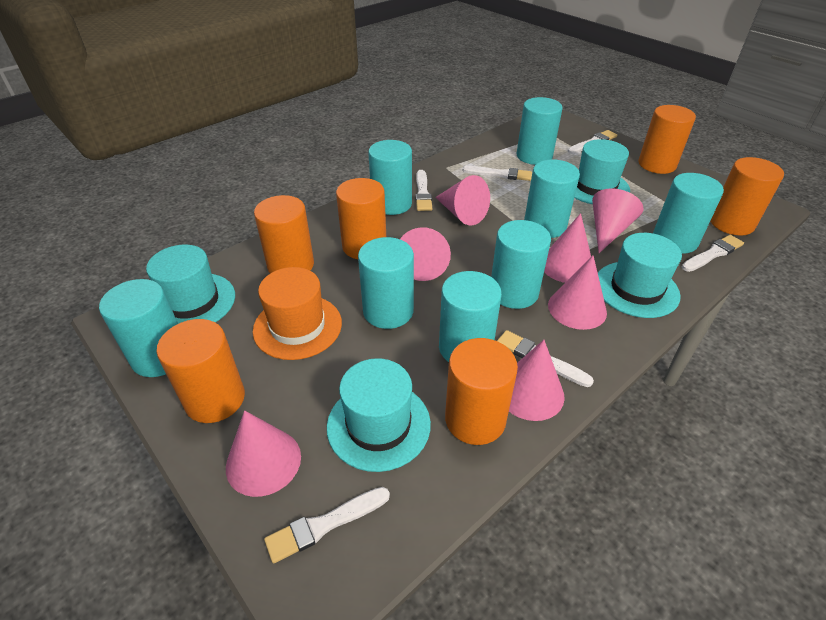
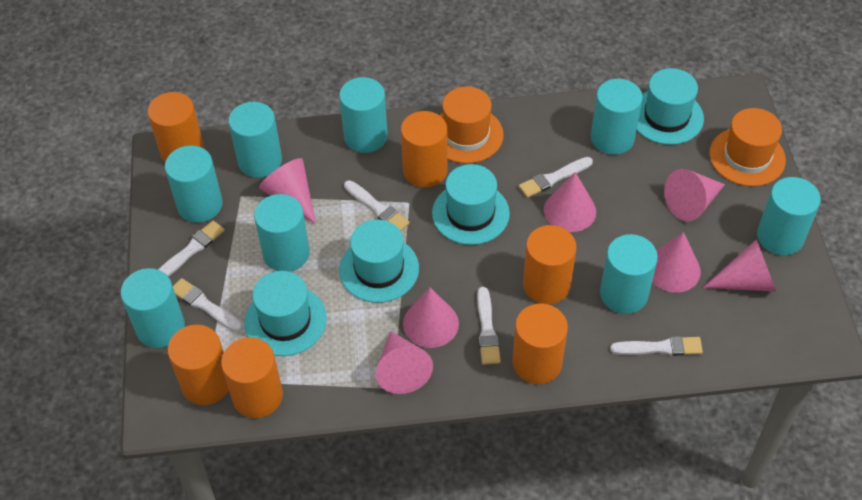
orange hat: 1 -> 2

